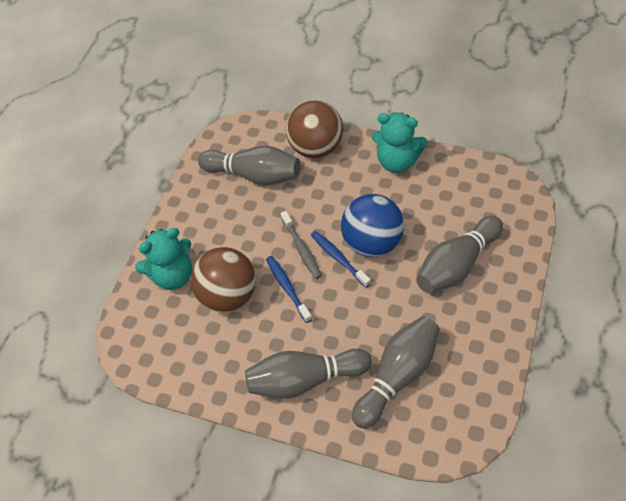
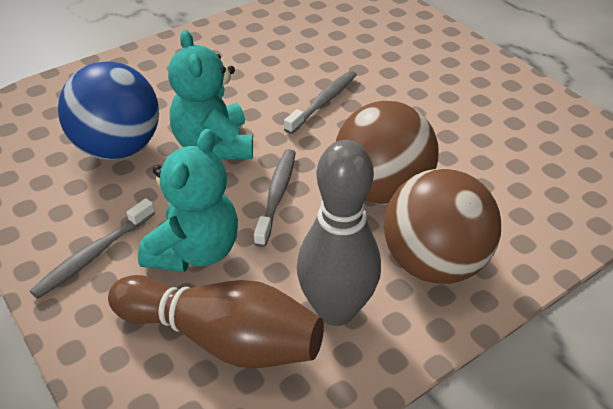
blue toothbrush: 2 -> 0
brown bowling pin: 0 -> 1
grey bowling pin: 4 -> 1
grey toothbrush: 1 -> 3

